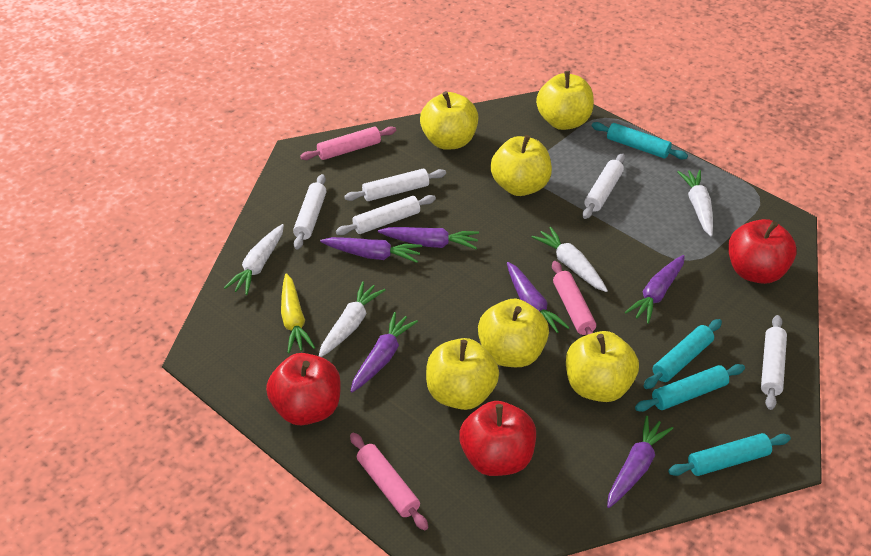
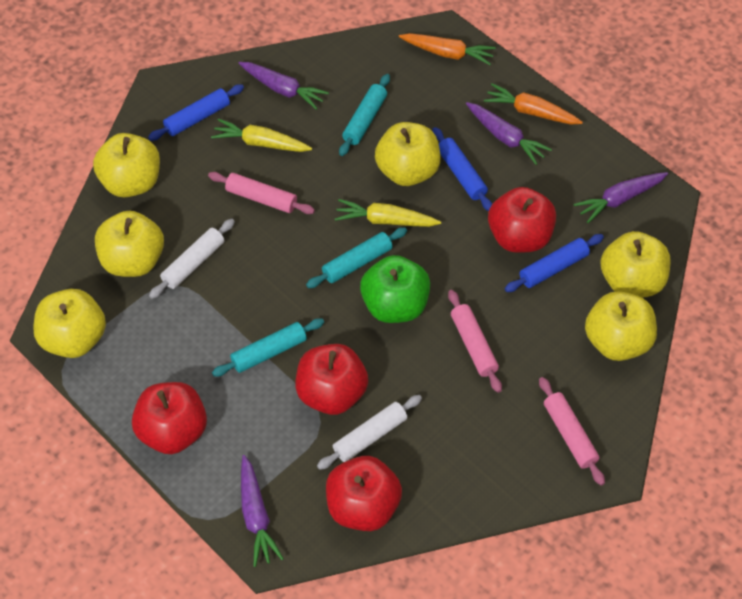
blue rolling pin: 0 -> 3
green apple: 0 -> 1
orange carrot: 0 -> 2
purple carrot: 6 -> 4
red apple: 3 -> 4
turquoise rolling pin: 4 -> 3
white carrot: 4 -> 0
white rolling pin: 5 -> 2
yellow carrot: 1 -> 2

